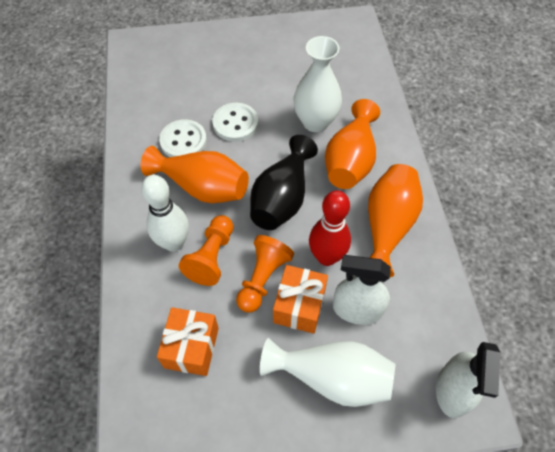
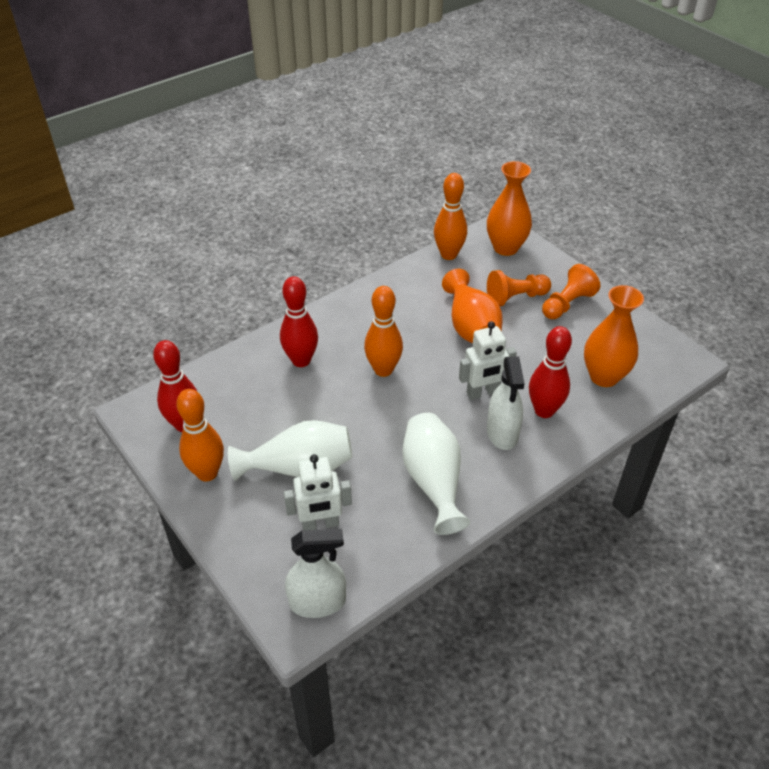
black vase: 1 -> 0
orange bowling pin: 0 -> 3
orange gift: 2 -> 0
red bowling pin: 1 -> 3
white bowling pin: 1 -> 0
white button: 2 -> 0
white robot: 0 -> 2

